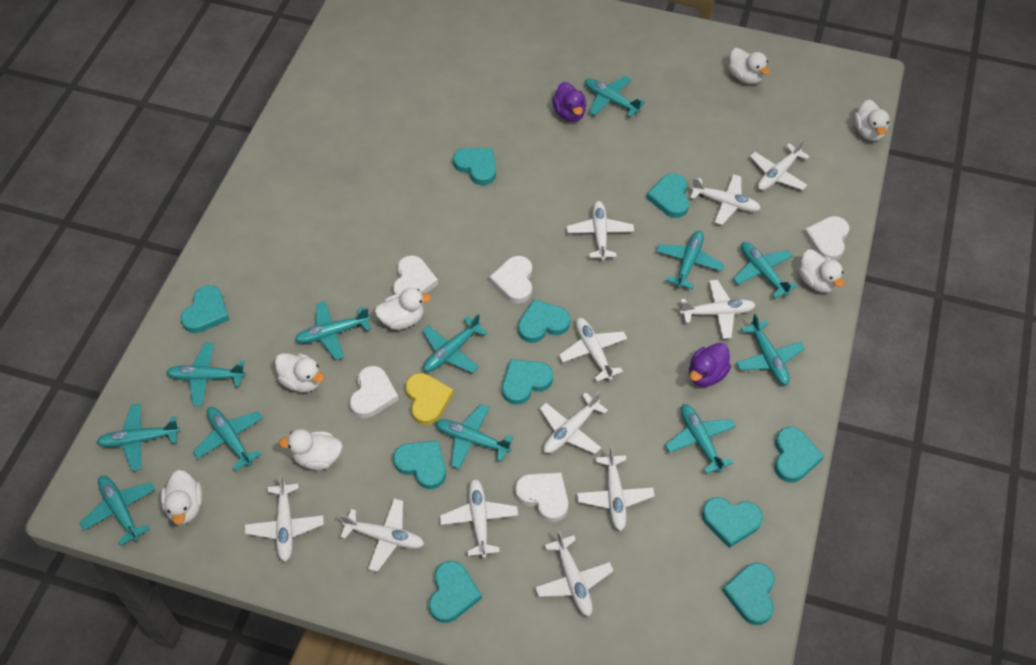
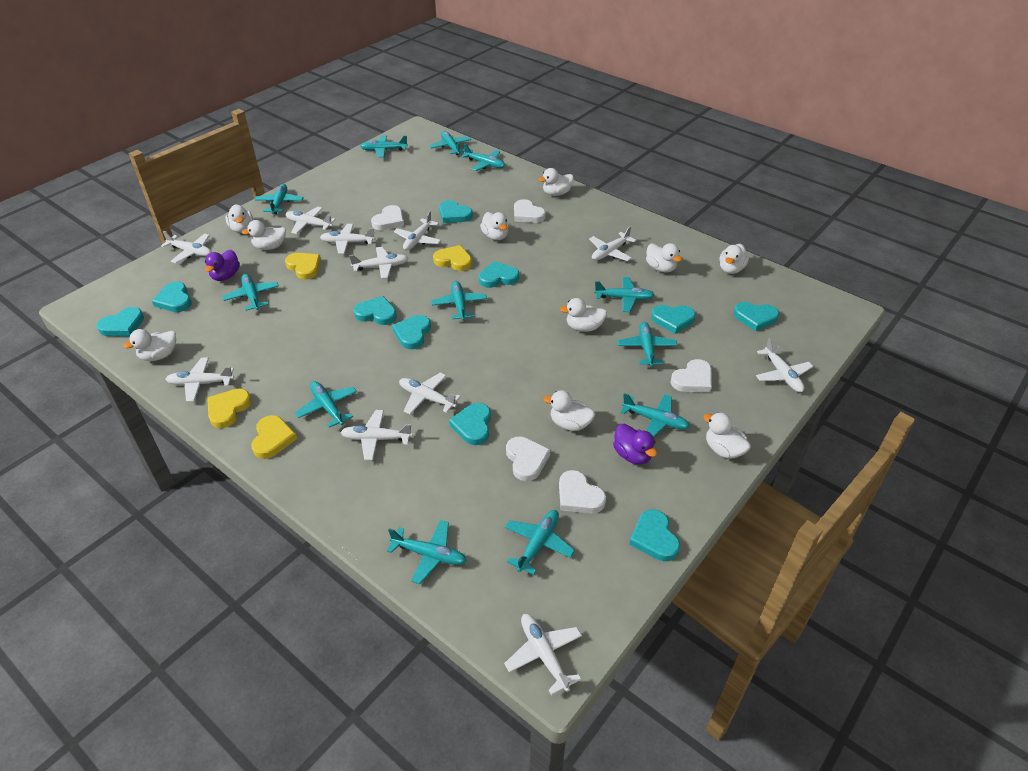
white duck: 7 -> 10
yellow heart: 1 -> 4

